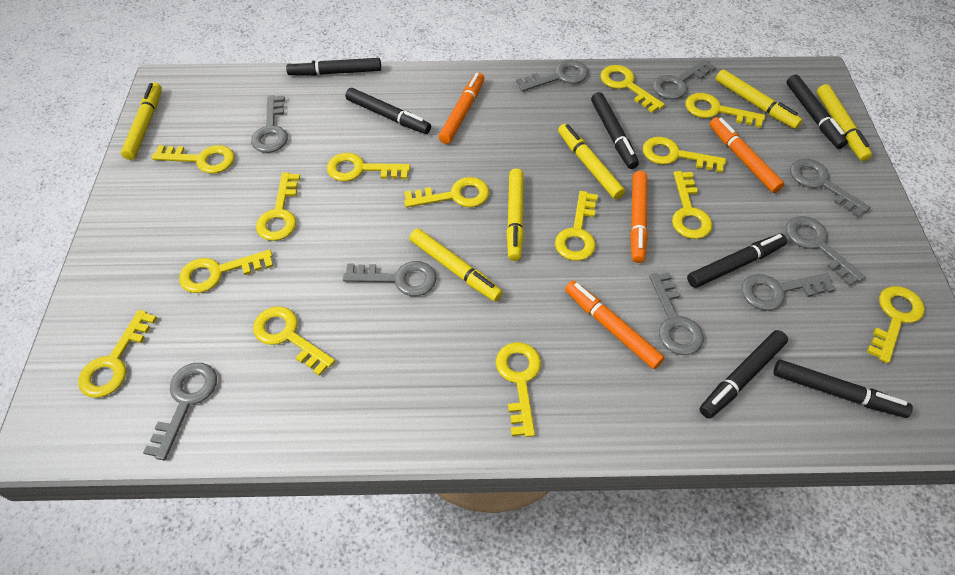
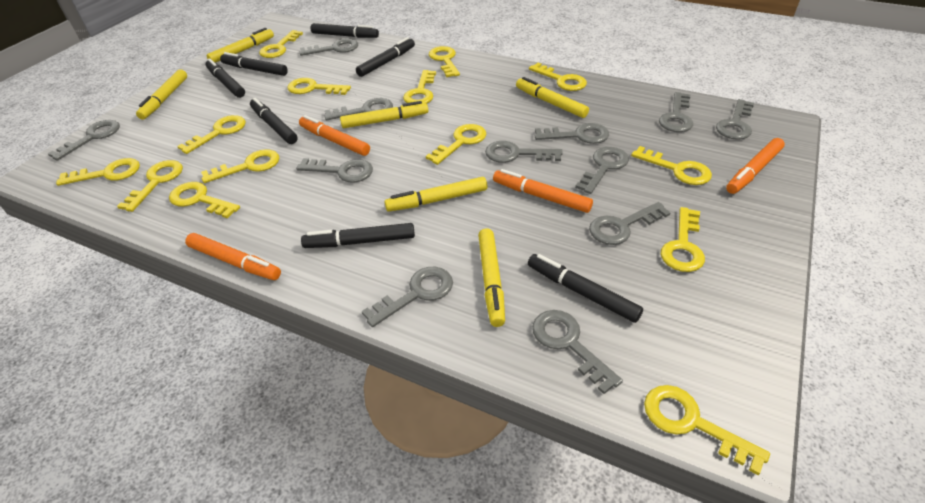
grey key: 9 -> 12

